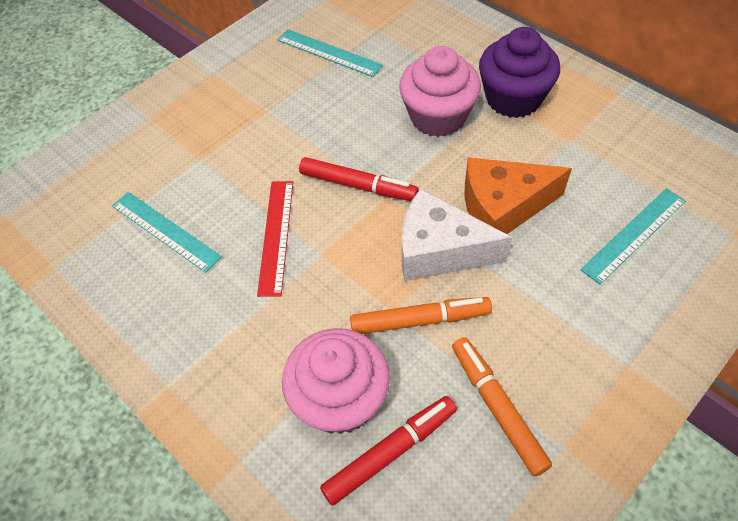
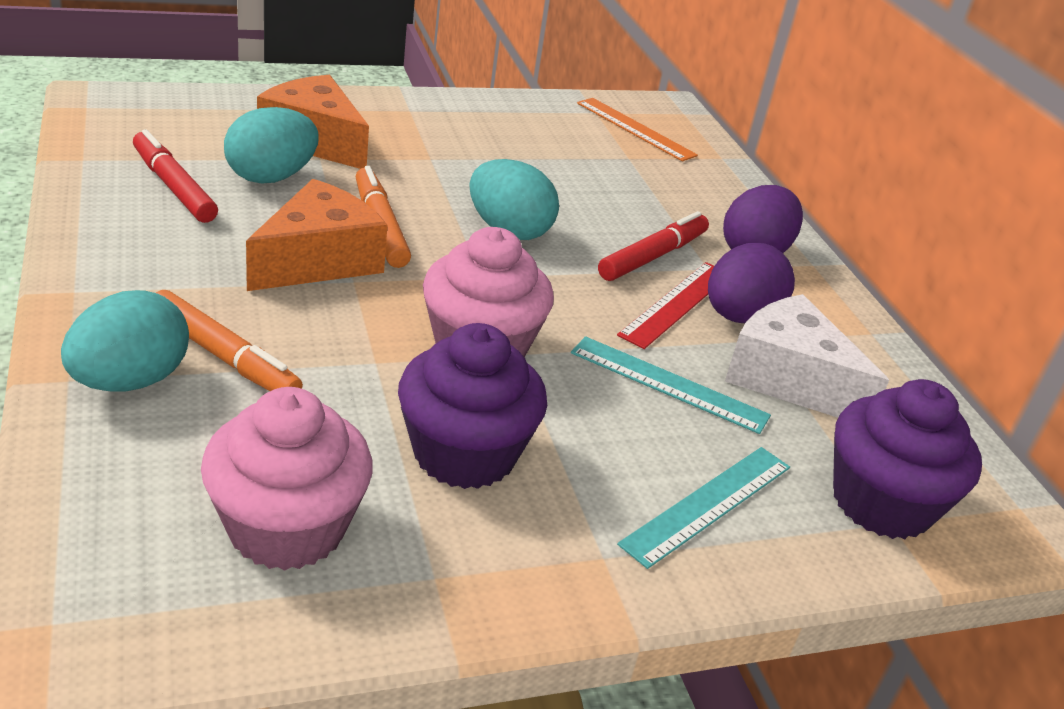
orange cheese: 1 -> 2
orange ruler: 0 -> 1
purple cupcake: 1 -> 2
purple egg: 0 -> 2
turquoise egg: 0 -> 3
turquoise ruler: 3 -> 2

